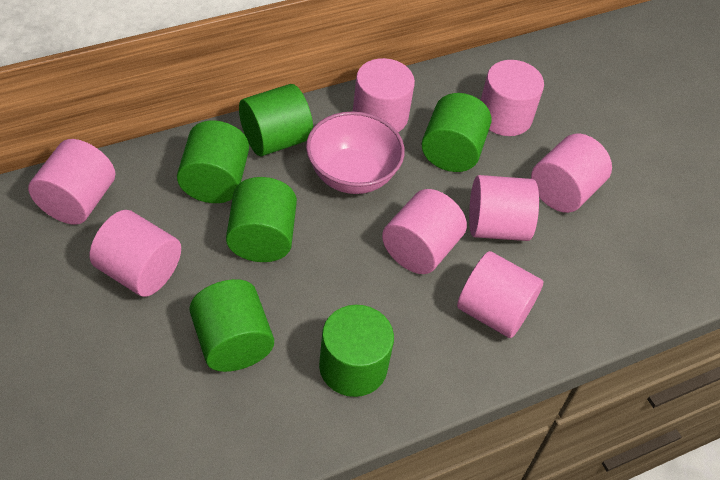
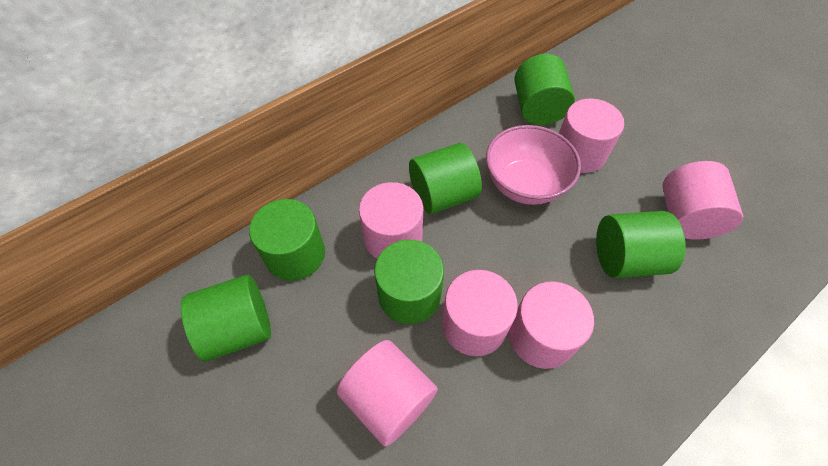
pink cylinder: 8 -> 6

